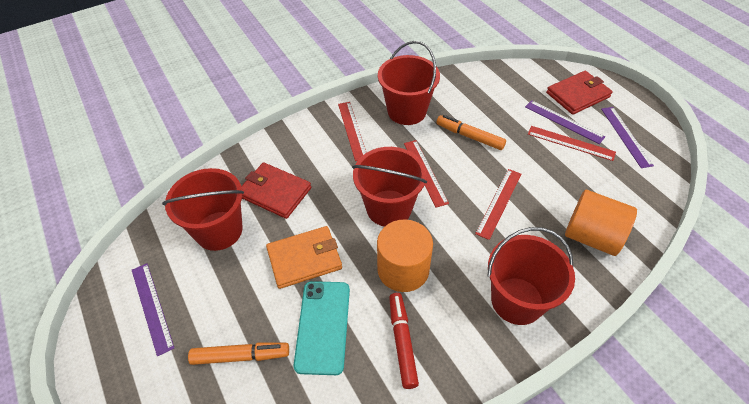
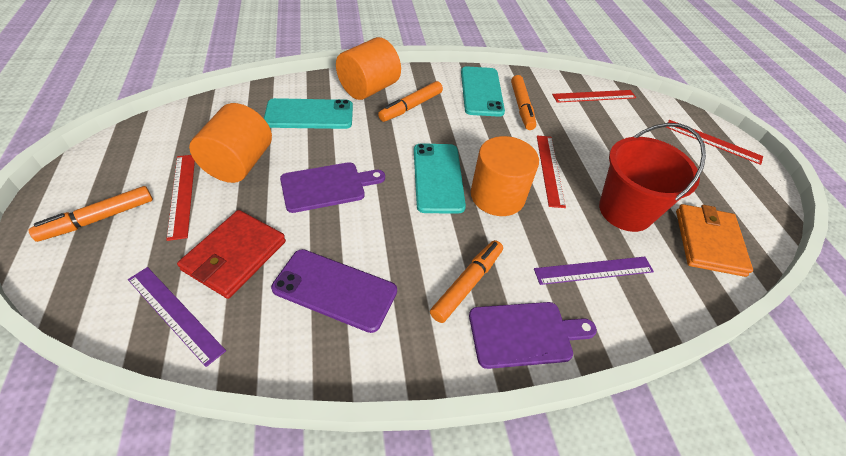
orange cylinder: 2 -> 3
orange marker: 2 -> 4
purple cutting board: 0 -> 2
purple phone: 0 -> 1
purple ruler: 3 -> 2
red bucket: 4 -> 1
red marker: 1 -> 0
red wallet: 2 -> 1
turquoise phone: 1 -> 3

